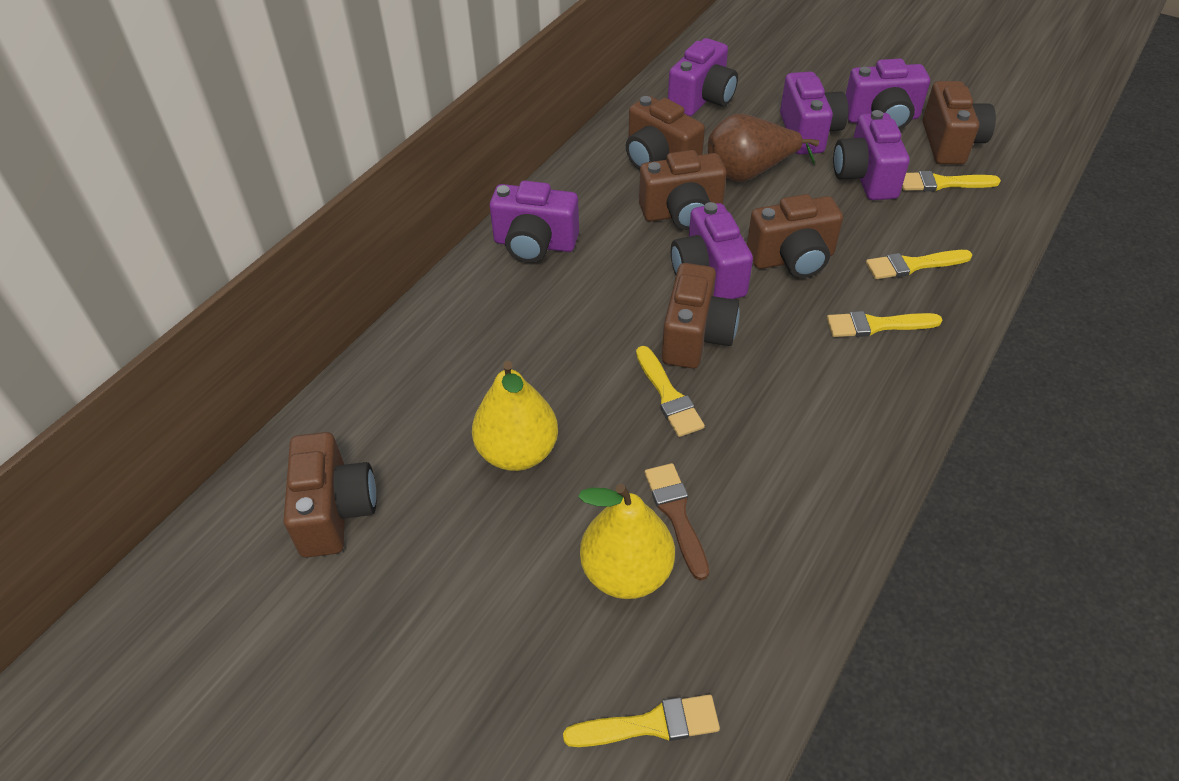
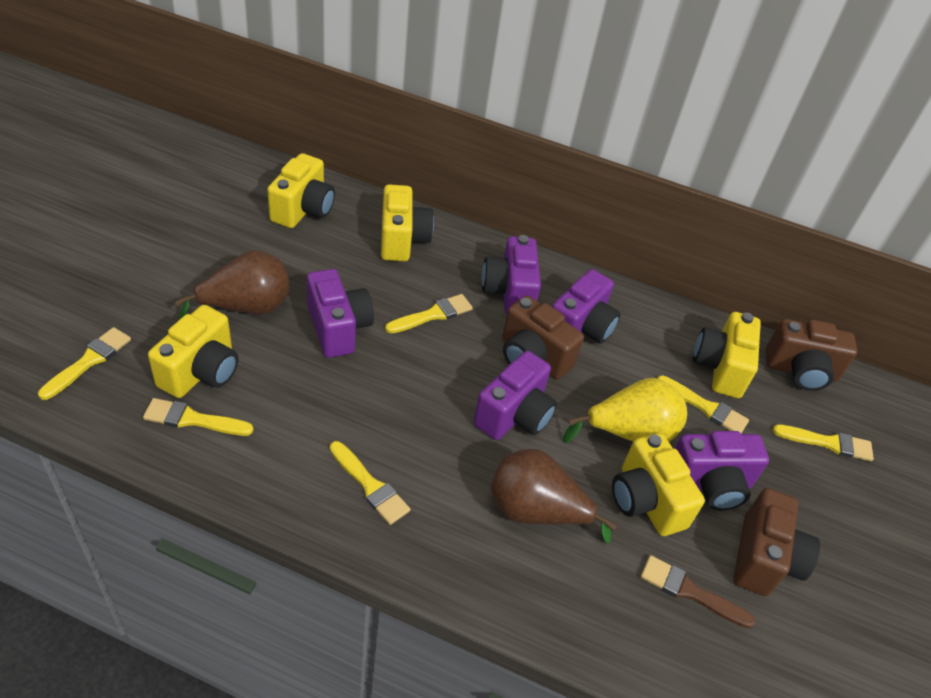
brown camera: 6 -> 3
brown pear: 1 -> 2
purple camera: 6 -> 5
yellow brush: 5 -> 6
yellow camera: 0 -> 5
yellow pear: 2 -> 1

